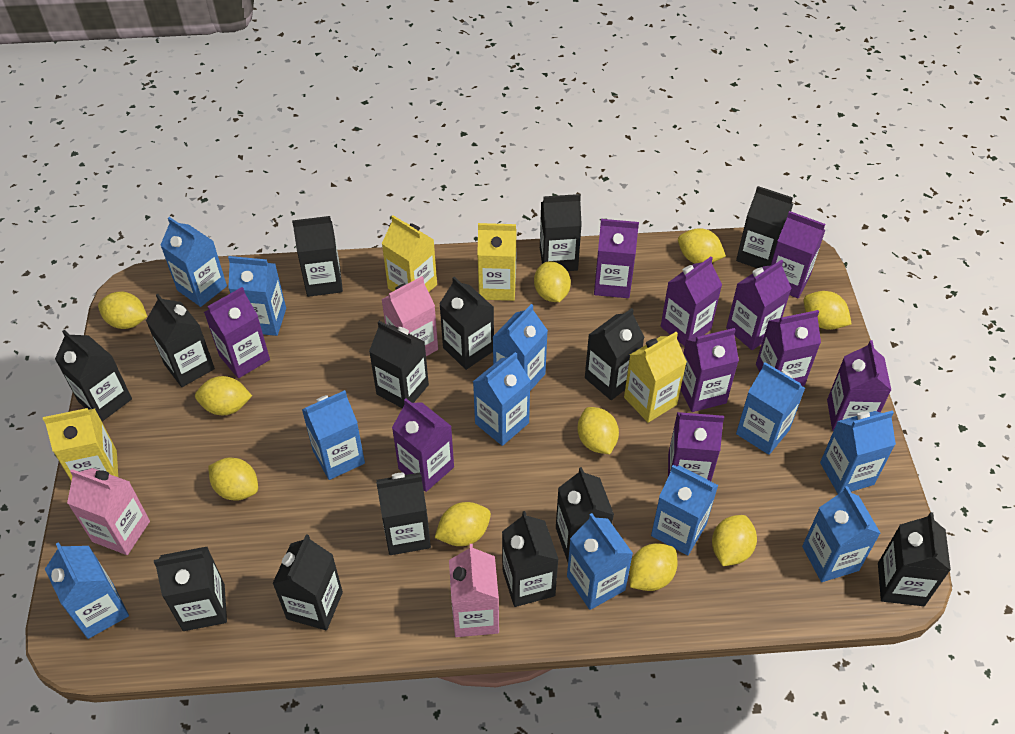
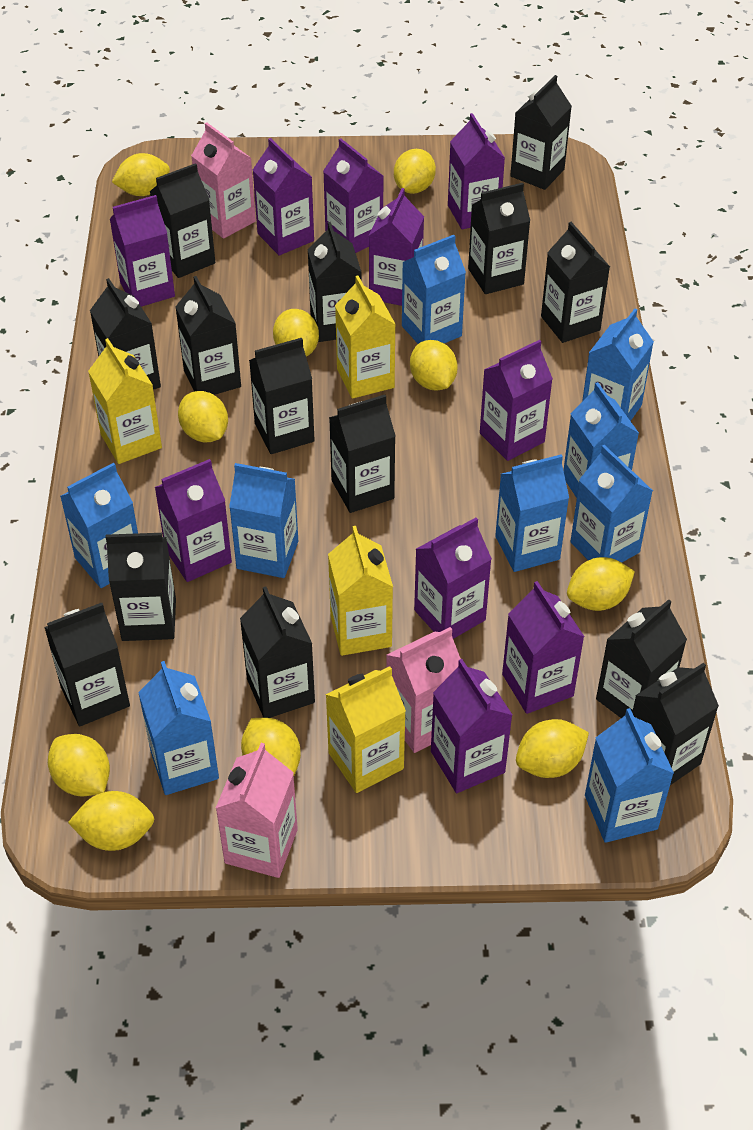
blue carton: 11 -> 9

